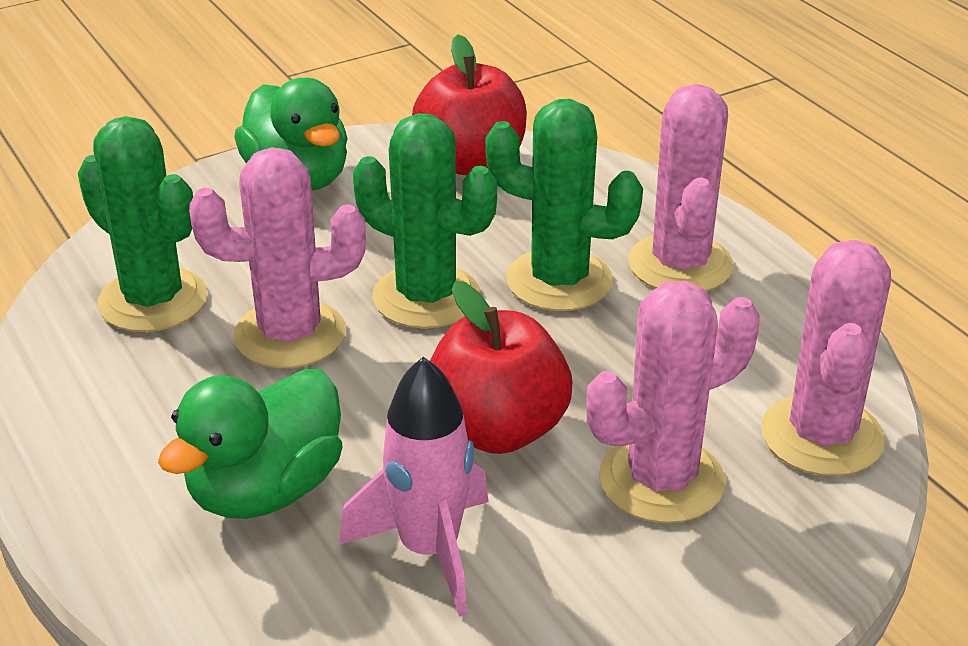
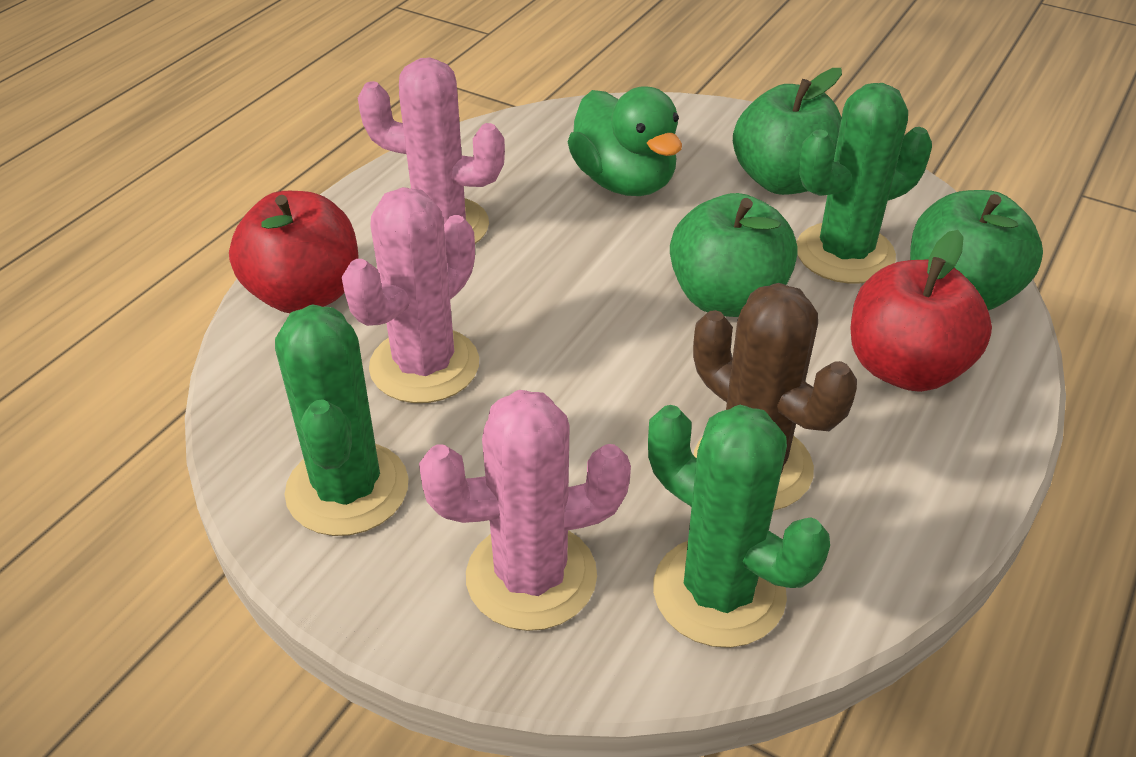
brown cactus: 0 -> 1
green apple: 0 -> 3
green duck: 2 -> 1
pink cactus: 4 -> 3
pink rocket: 1 -> 0

